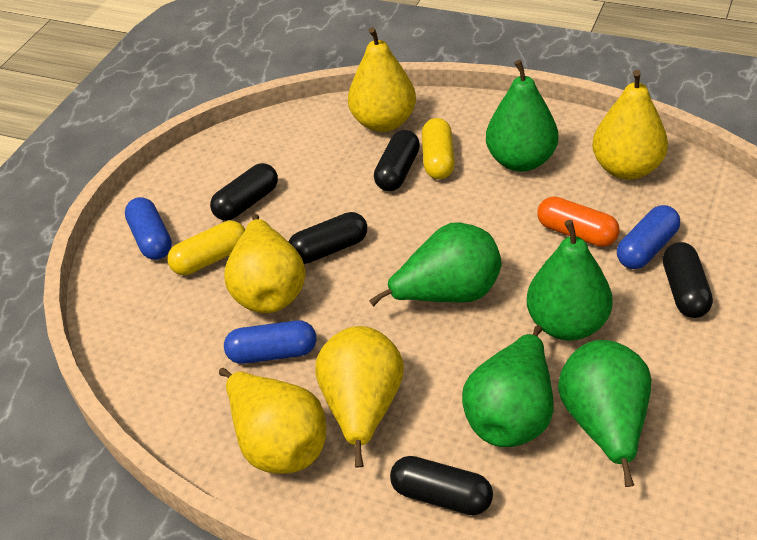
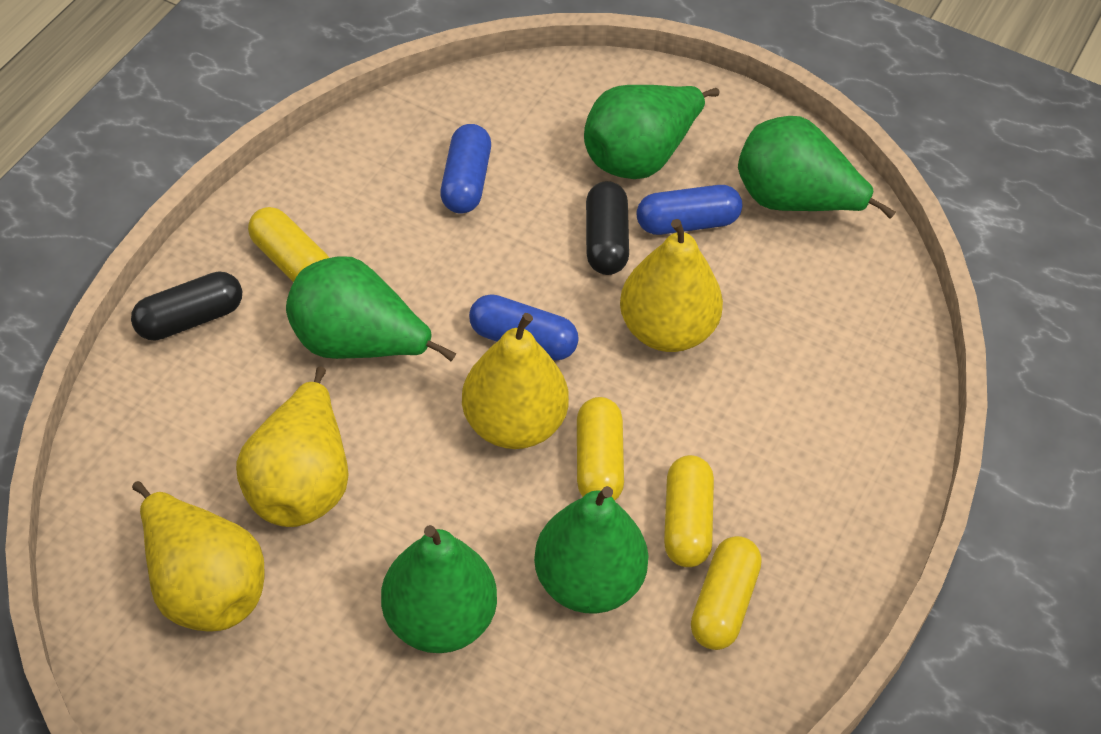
black capsule: 5 -> 2
orange capsule: 1 -> 0
yellow capsule: 2 -> 4
yellow pear: 5 -> 4

